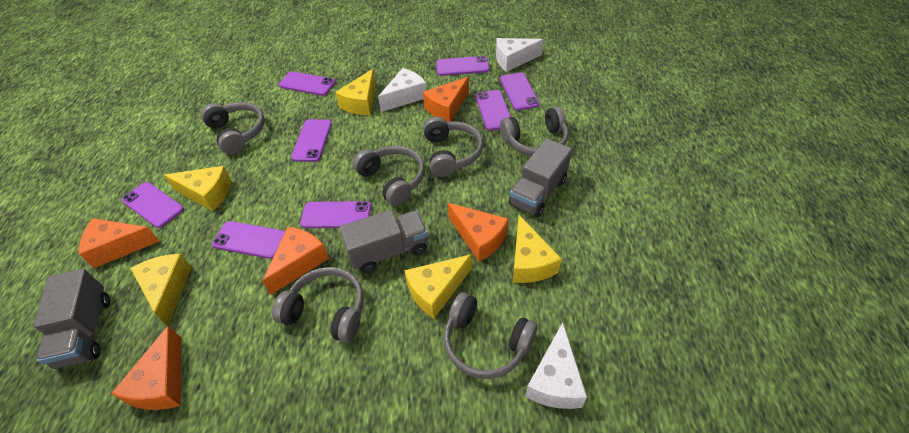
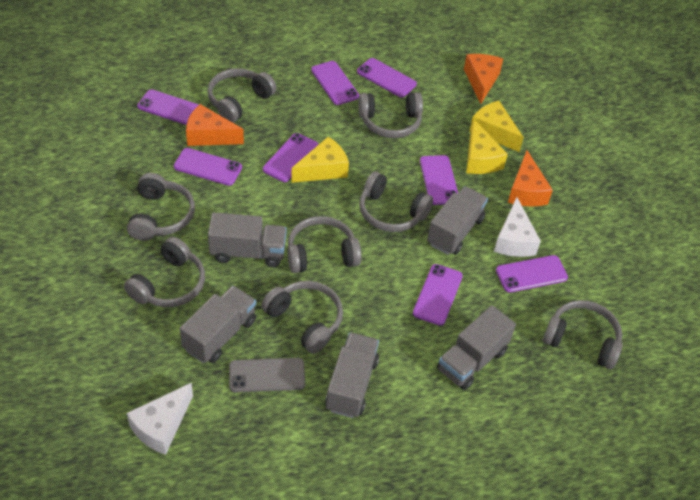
grey headphones: 6 -> 8
grey phone: 0 -> 1
grey truck: 3 -> 5
orange cheese: 5 -> 3
white cheese: 3 -> 2
yellow cheese: 5 -> 3

